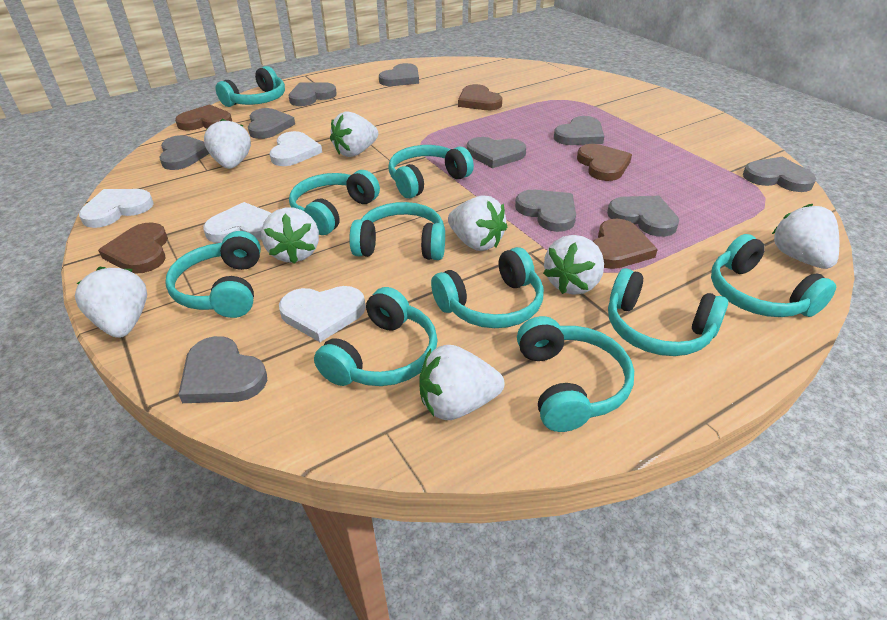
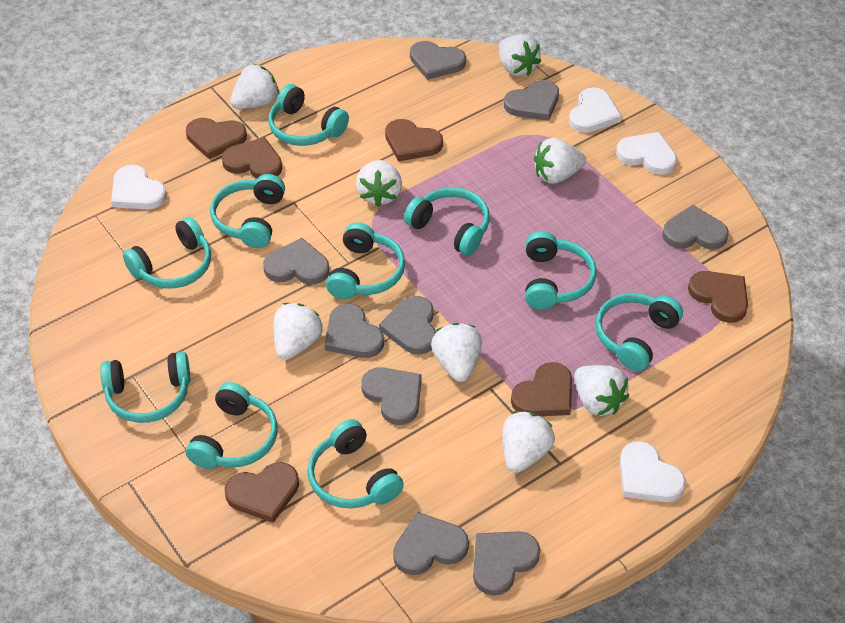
brown heart: 5 -> 6
grey heart: 10 -> 9

